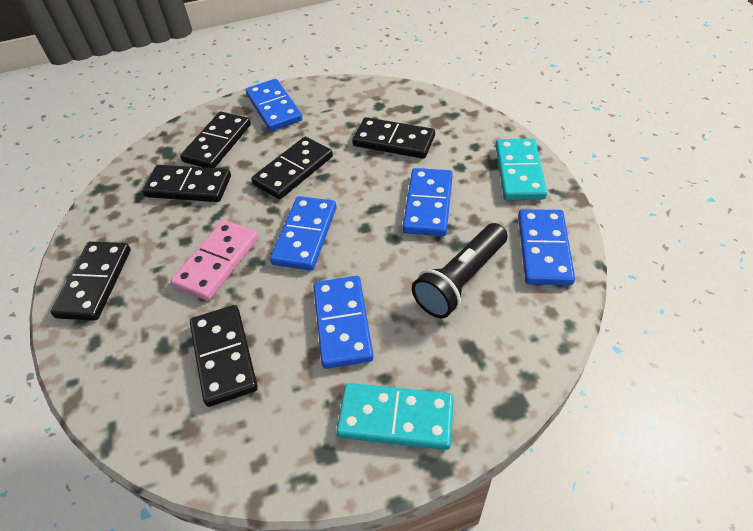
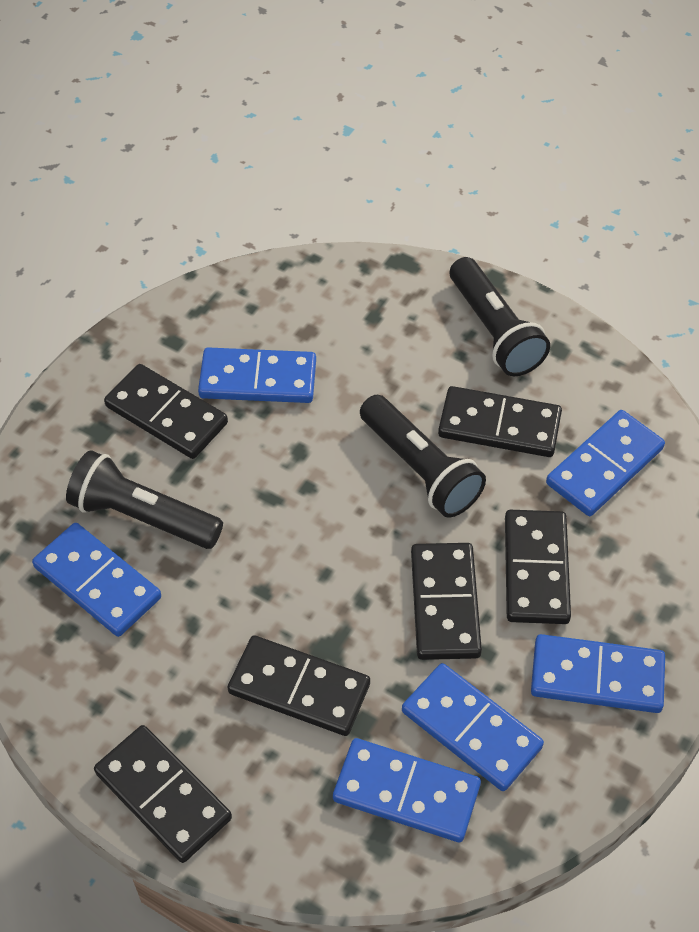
black flashlight: 1 -> 3
blue domino: 5 -> 6
pink domino: 1 -> 0
turquoise domino: 2 -> 0

